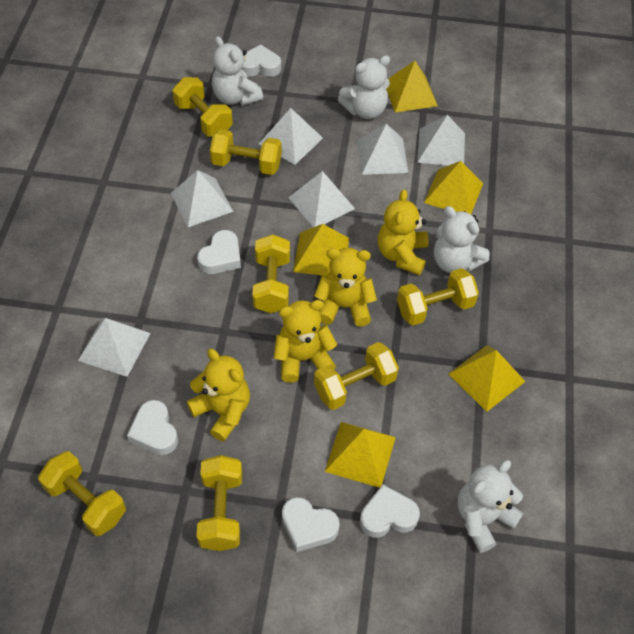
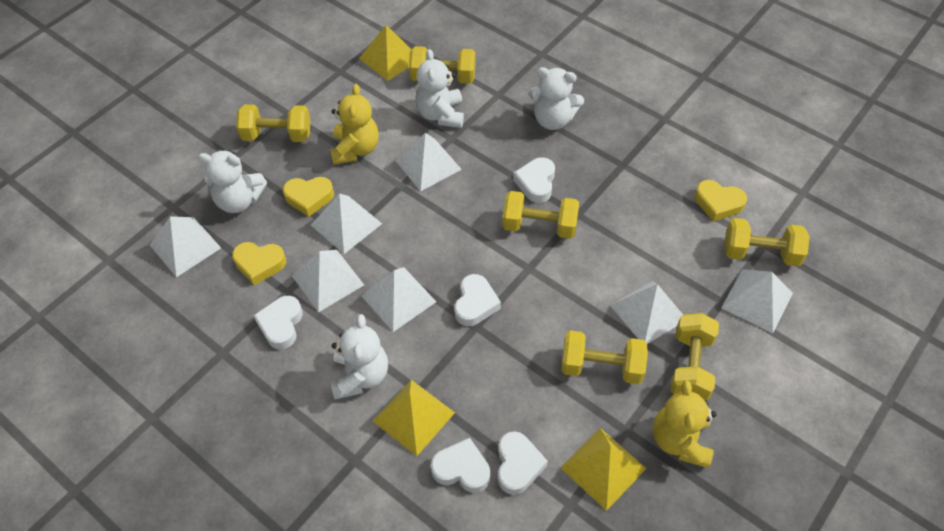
white pyramid: 6 -> 7
yellow dumbbell: 7 -> 6
yellow heart: 0 -> 3
yellow pyramid: 5 -> 3
yellow teddy bear: 4 -> 2

